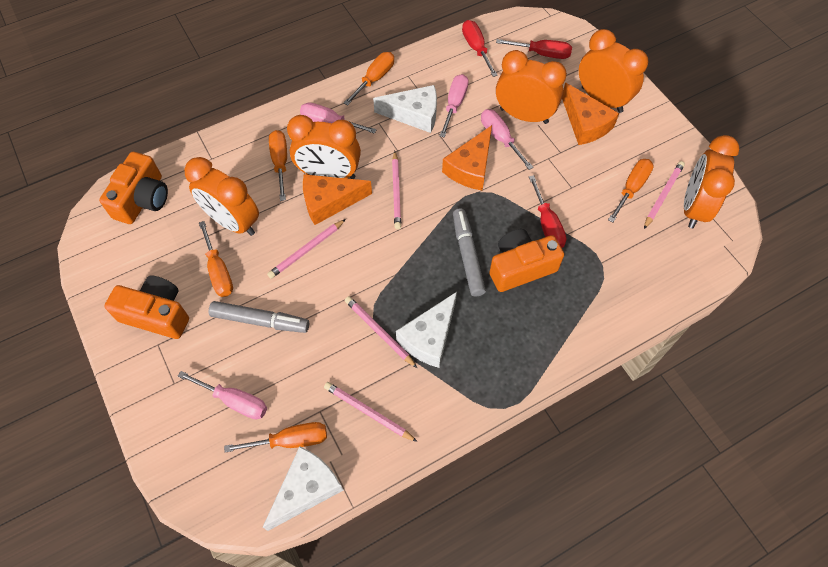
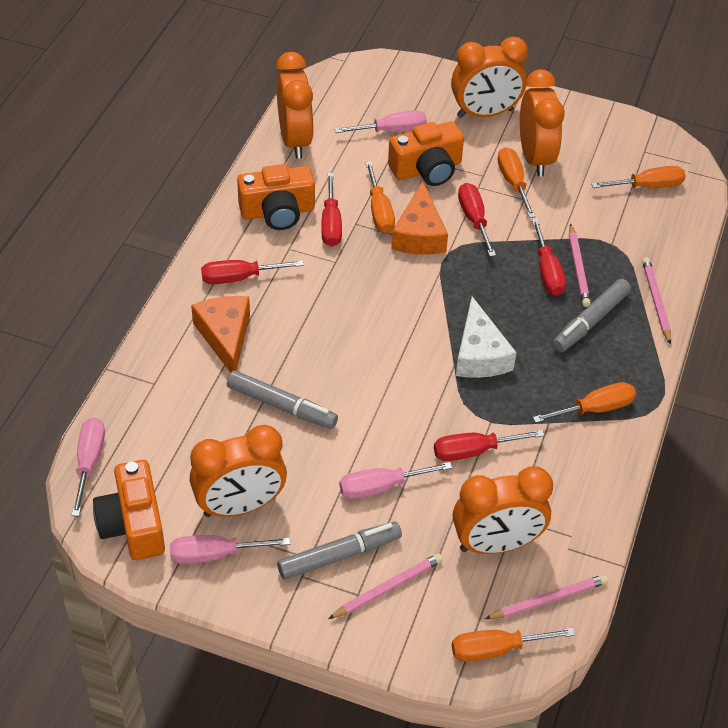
grey marker: 2 -> 3
orange cheese: 3 -> 2
pink pencil: 5 -> 4
red screwdriver: 3 -> 5
white cheese: 3 -> 1

